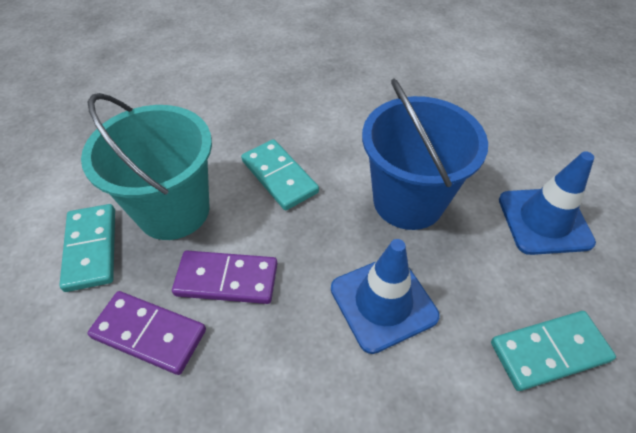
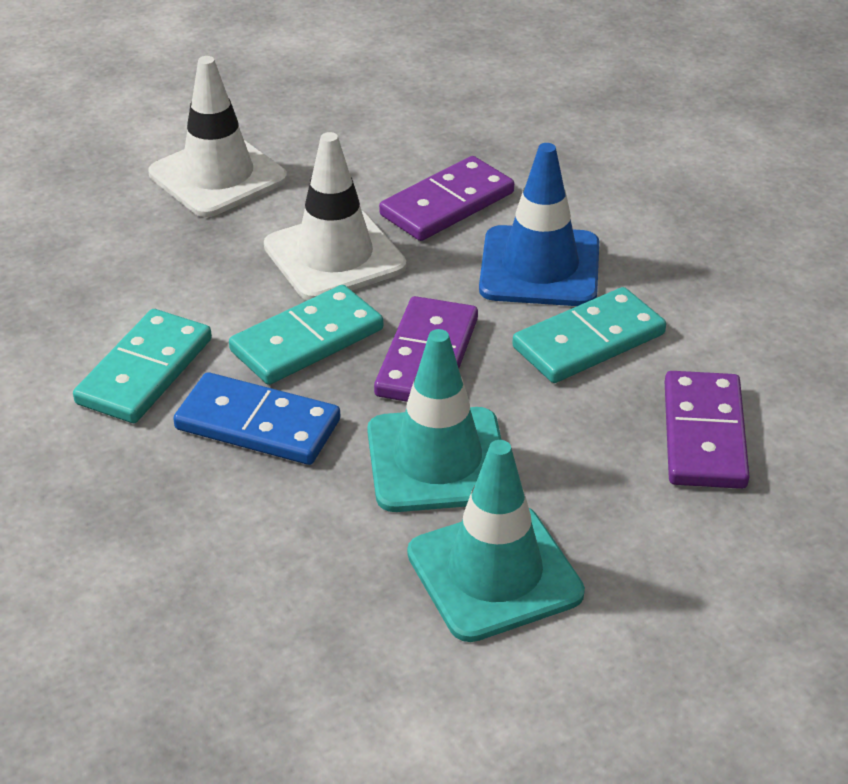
blue bucket: 1 -> 0
blue domino: 0 -> 1
blue traffic cone: 2 -> 1
purple domino: 2 -> 3
turquoise bucket: 1 -> 0
turquoise traffic cone: 0 -> 2
white traffic cone: 0 -> 2

